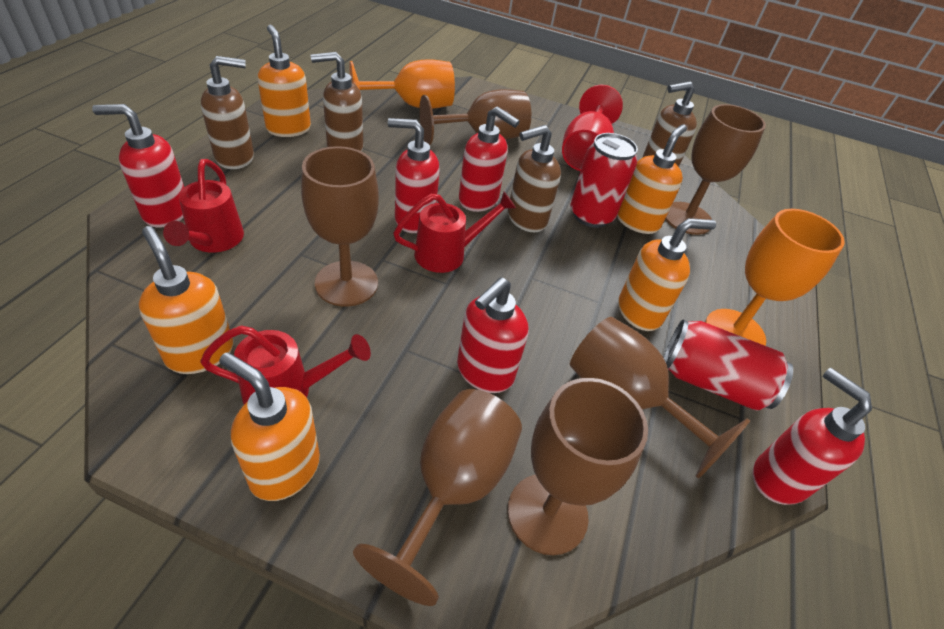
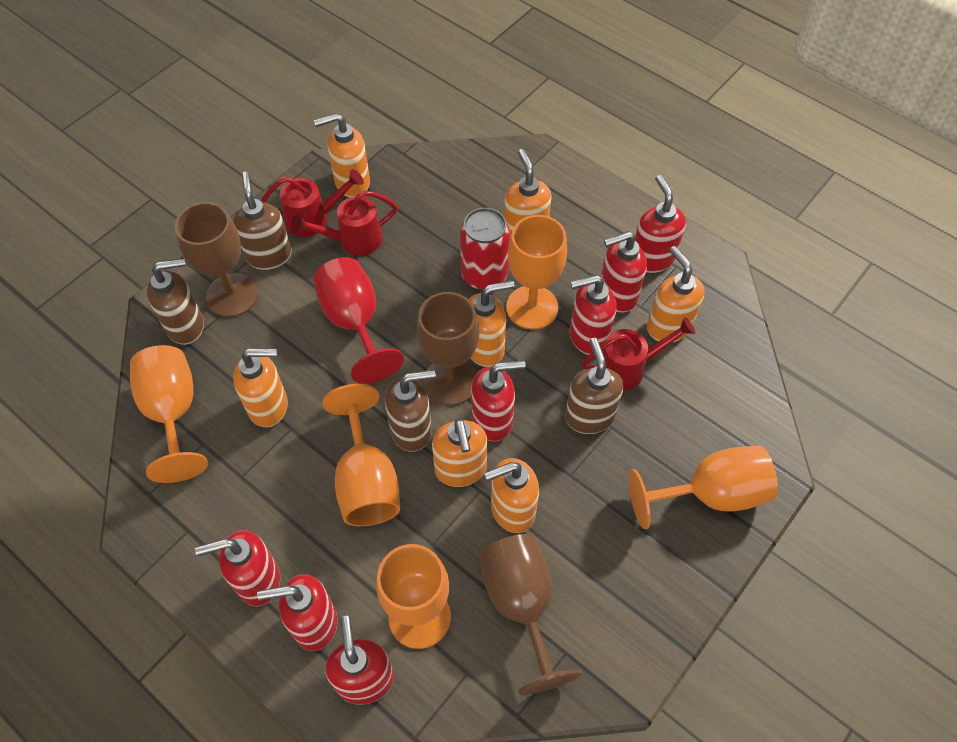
brown goblet: 6 -> 3
orange goblet: 2 -> 5
orange soap dispenser: 5 -> 7
red can: 2 -> 1
red soap dispenser: 5 -> 7

